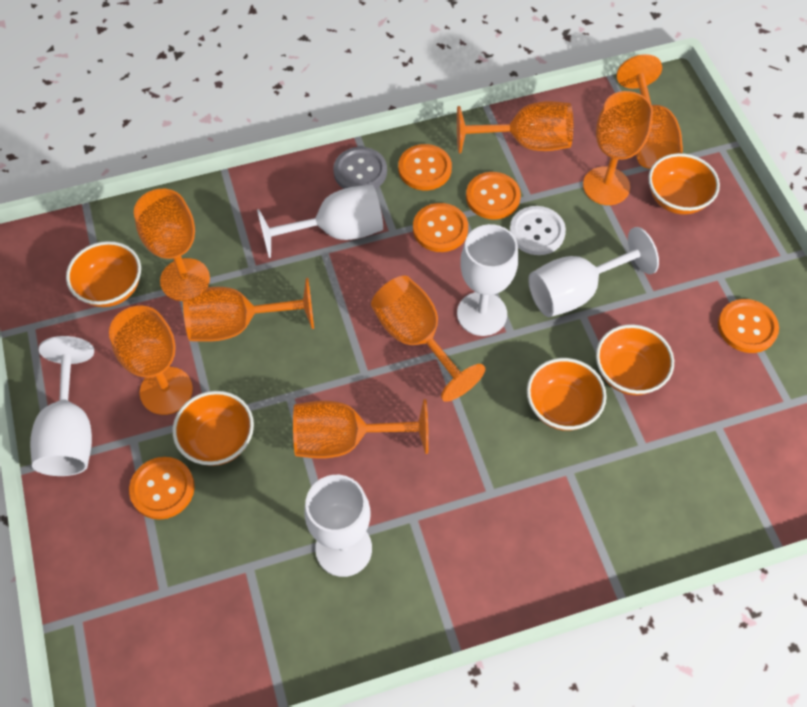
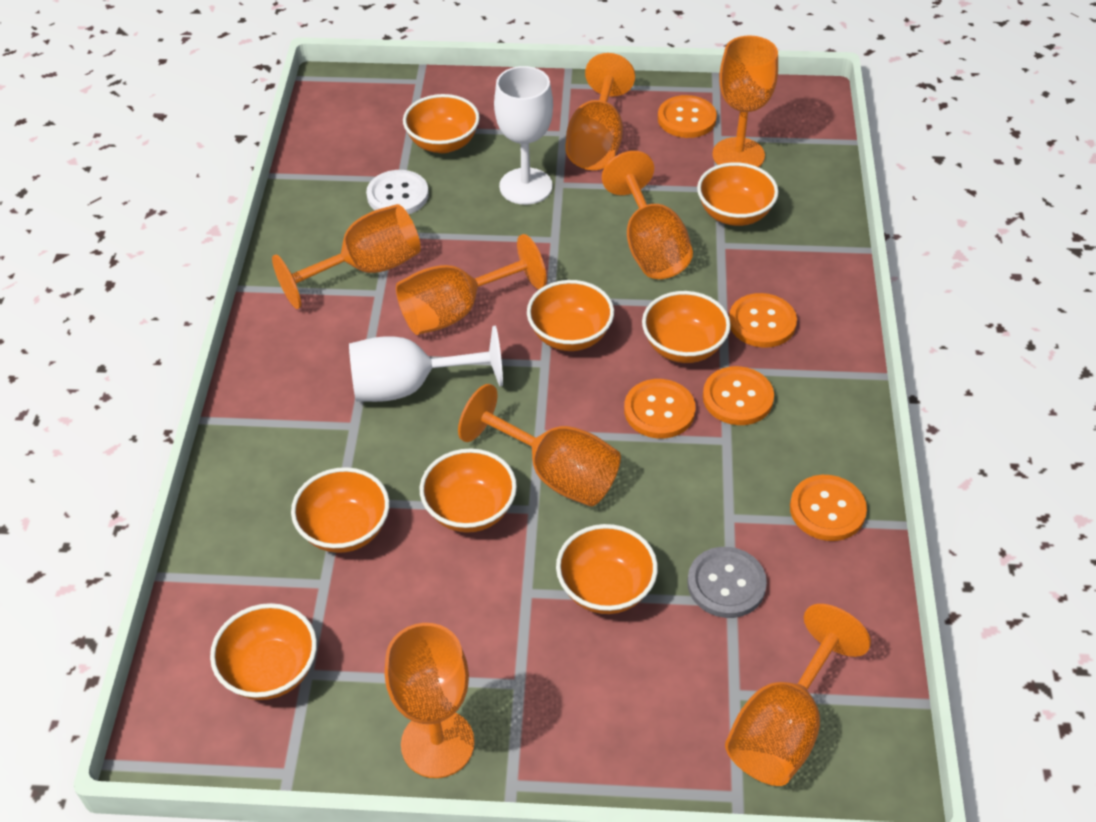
orange bowl: 5 -> 8
white goblet: 5 -> 2

